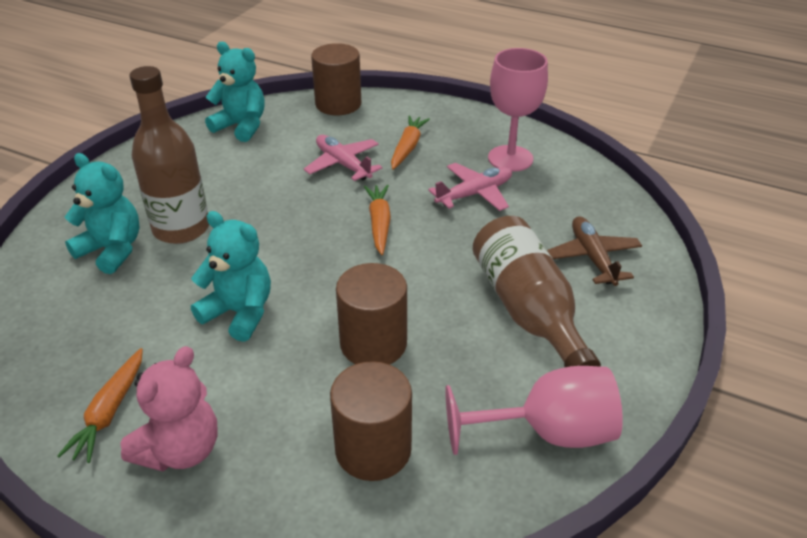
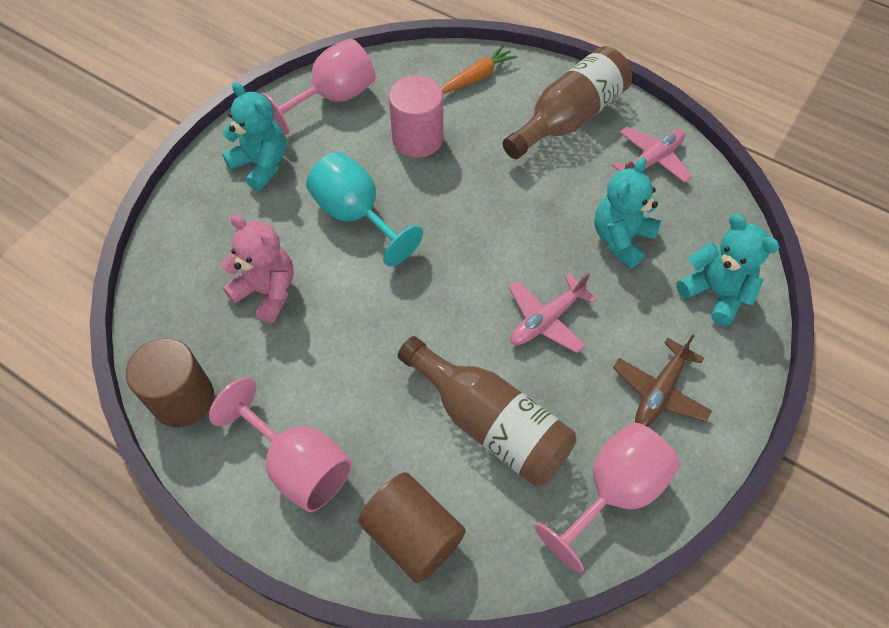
brown cylinder: 3 -> 2
orange carrot: 3 -> 1
pink cylinder: 0 -> 1
pink goblet: 2 -> 3
turquoise goblet: 0 -> 1

